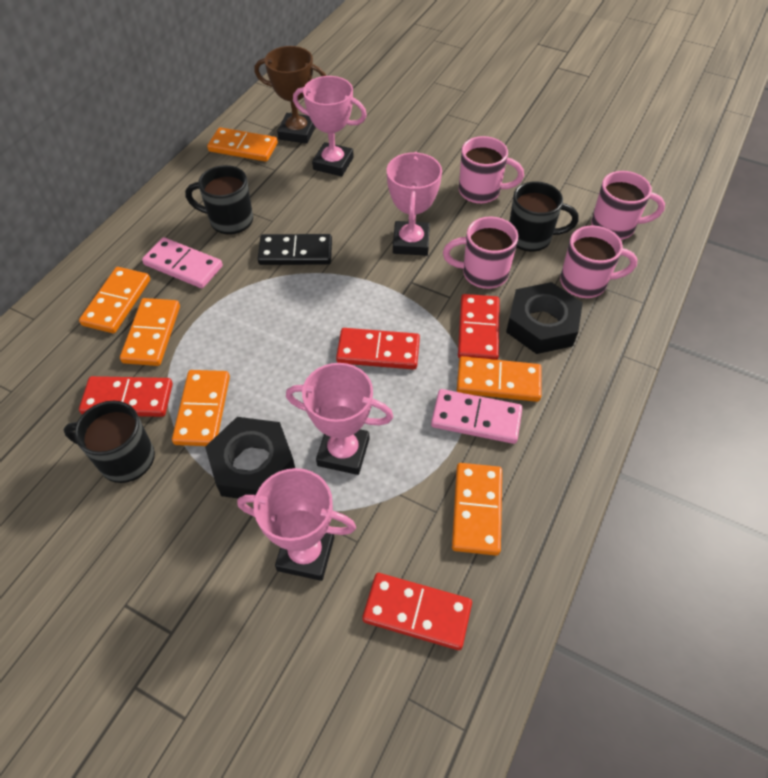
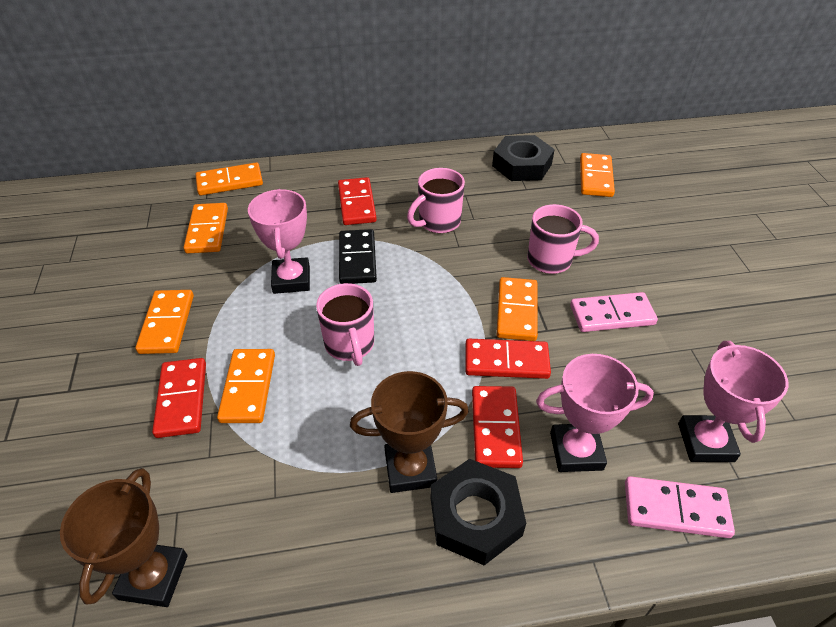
black mug: 3 -> 0
brown trophy: 1 -> 2
pink mug: 4 -> 3
pink trophy: 4 -> 3

